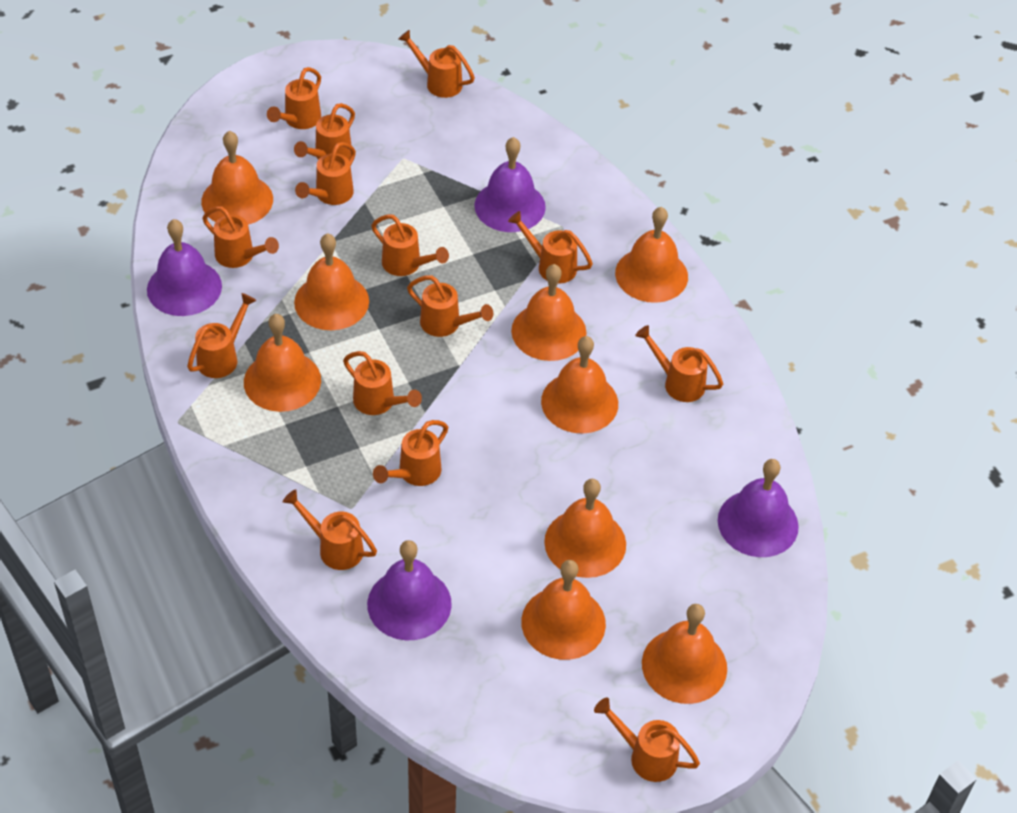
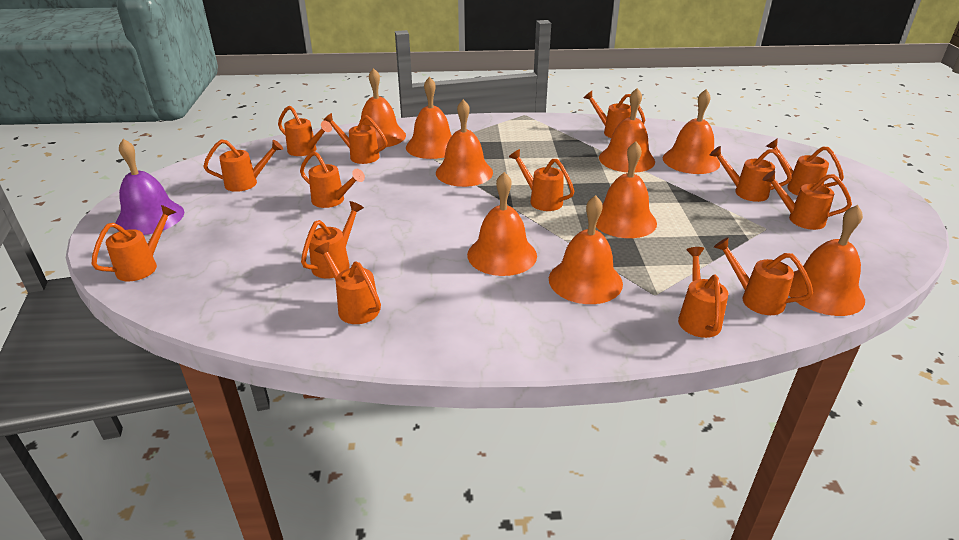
purple bell: 4 -> 1

